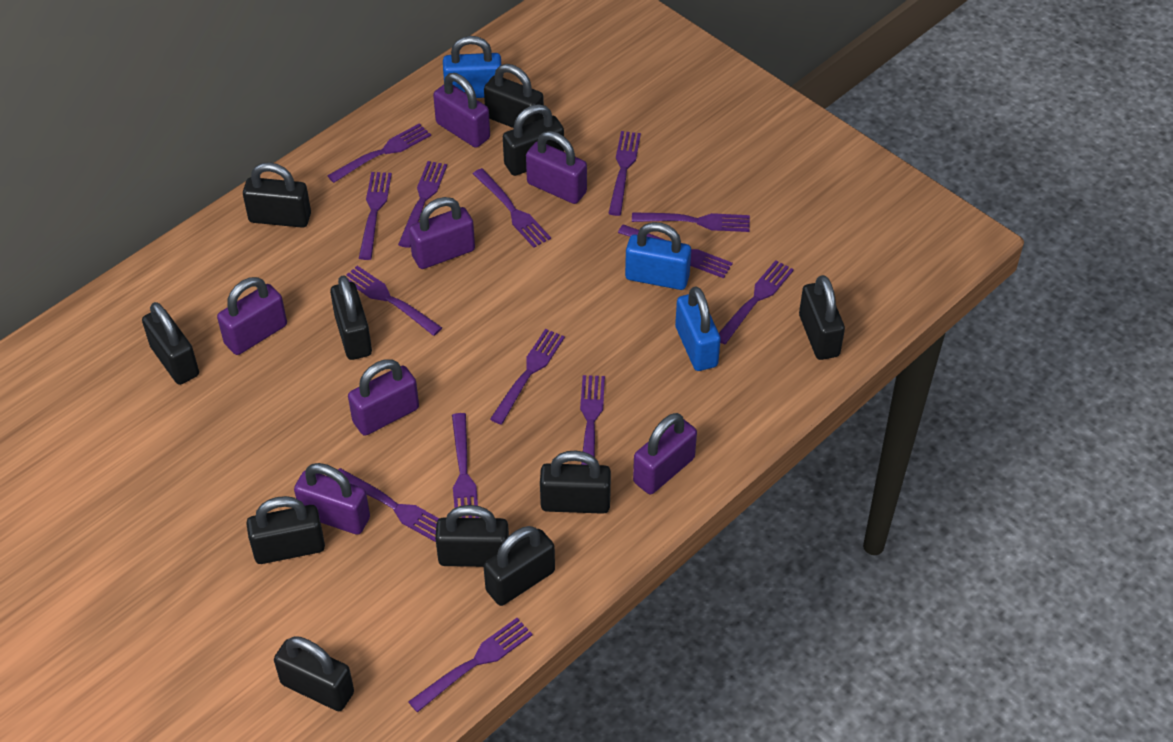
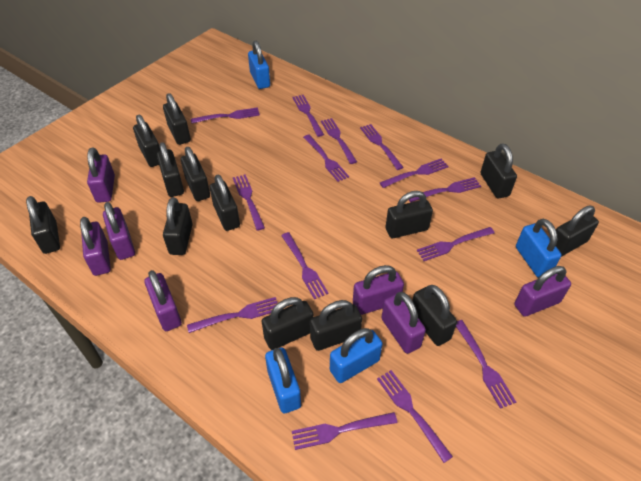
black padlock: 11 -> 13
blue padlock: 3 -> 4

